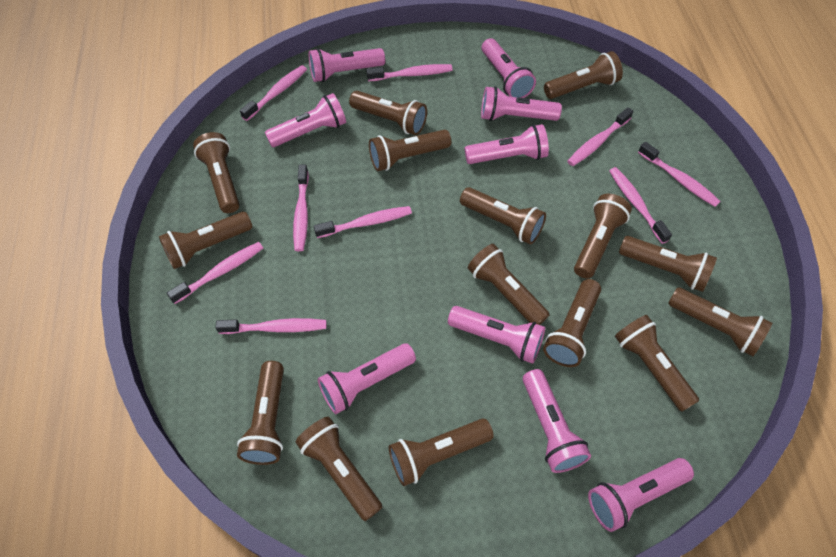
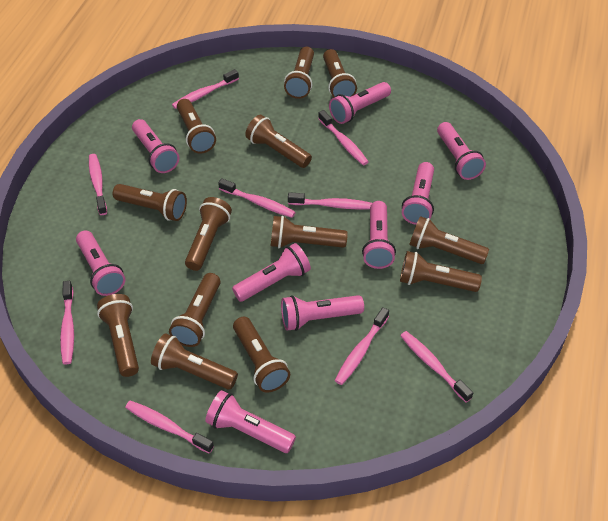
brown flashlight: 15 -> 13

